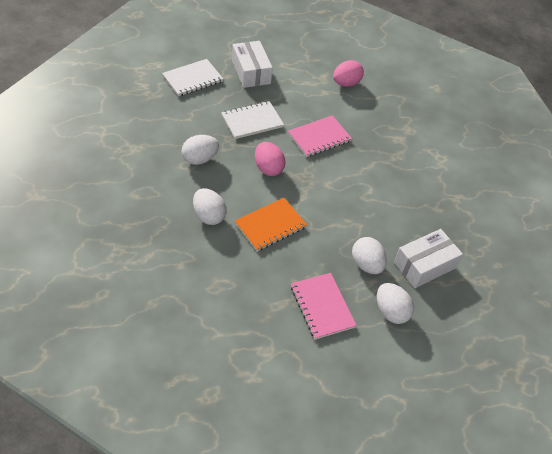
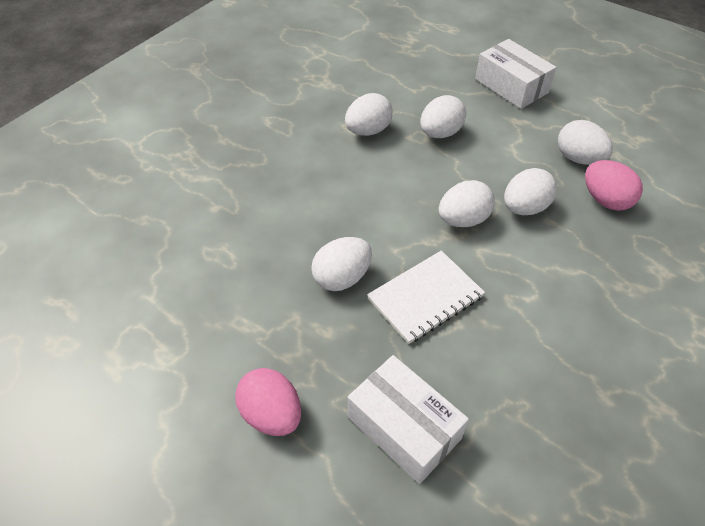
orange notebook: 1 -> 0
pink notebook: 2 -> 0
white egg: 4 -> 6
white notebook: 2 -> 1

